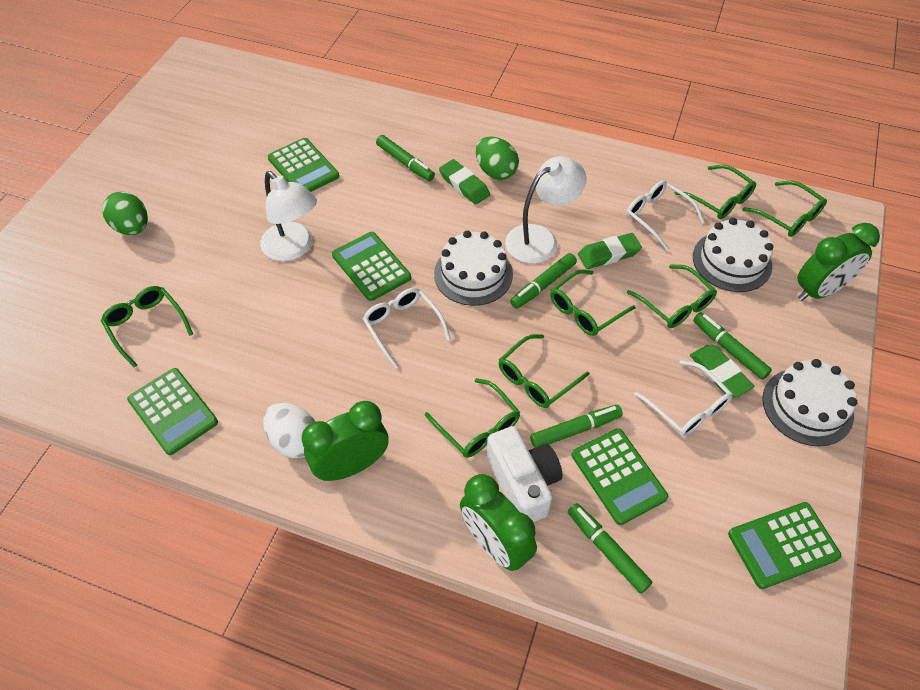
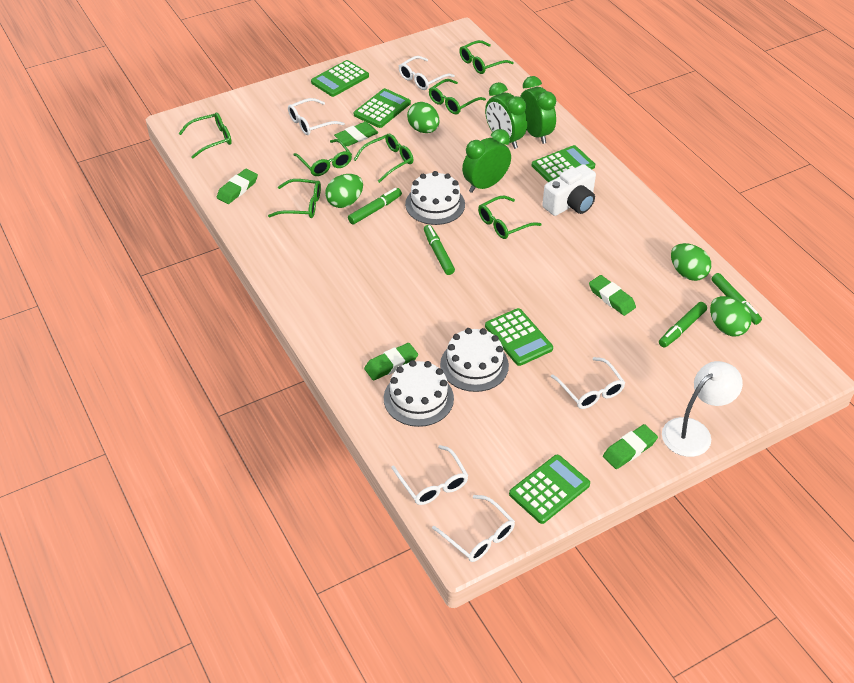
green egg: 2 -> 4
green eraser: 3 -> 5
green marker: 5 -> 4
white egg: 1 -> 0
white glasses: 3 -> 5
white lamp: 2 -> 1

